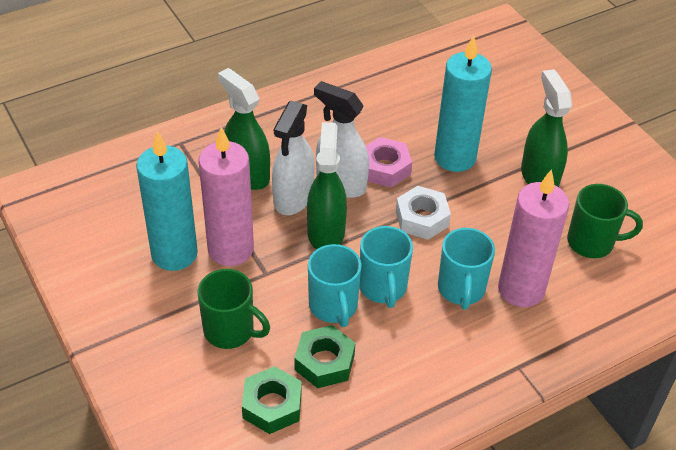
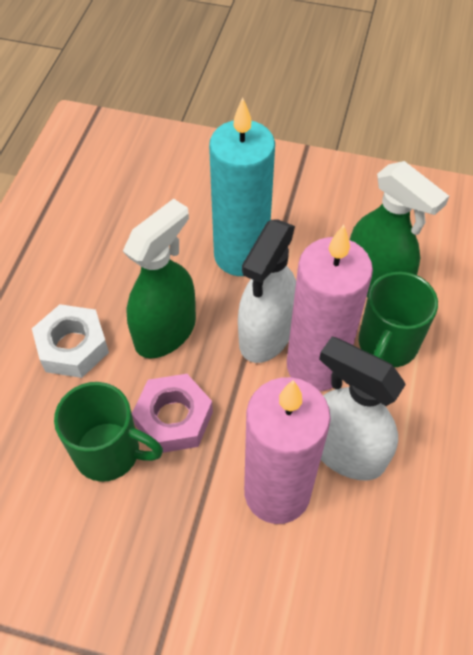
green nut: 2 -> 0
green spray bottle: 3 -> 2
turquoise candle: 2 -> 1
turquoise mug: 3 -> 0

